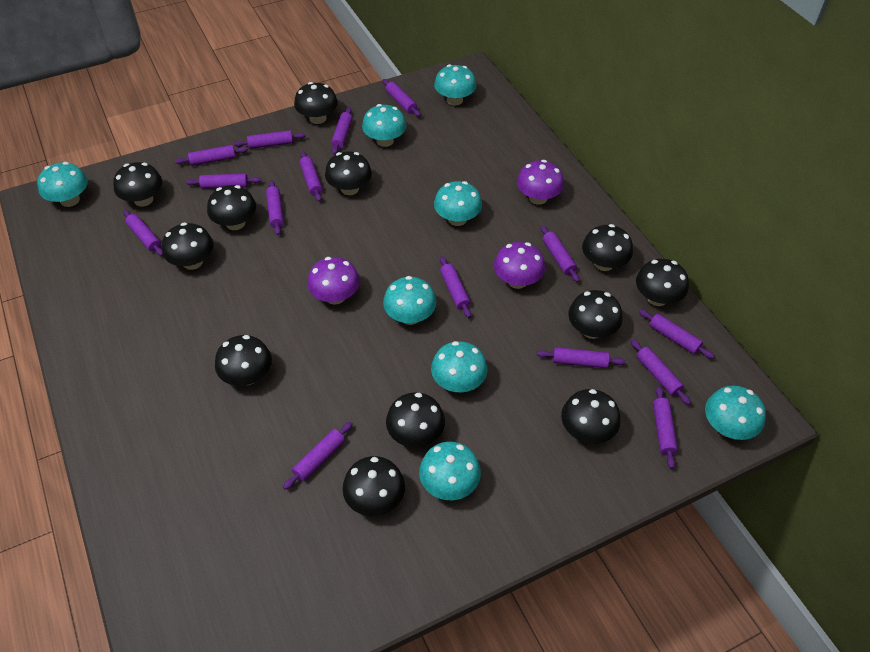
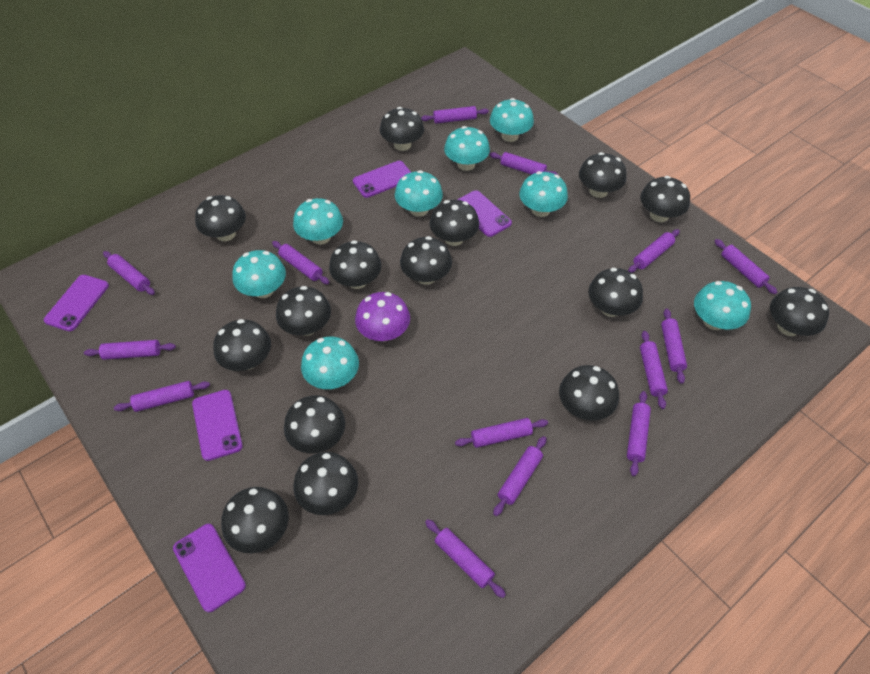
black mushroom: 12 -> 15
purple mushroom: 3 -> 1
purple phone: 0 -> 5
purple rolling pin: 15 -> 14

